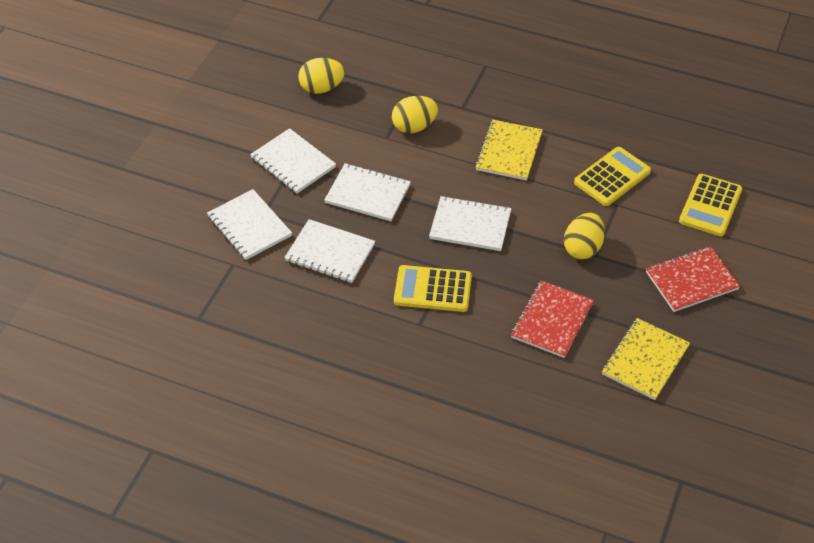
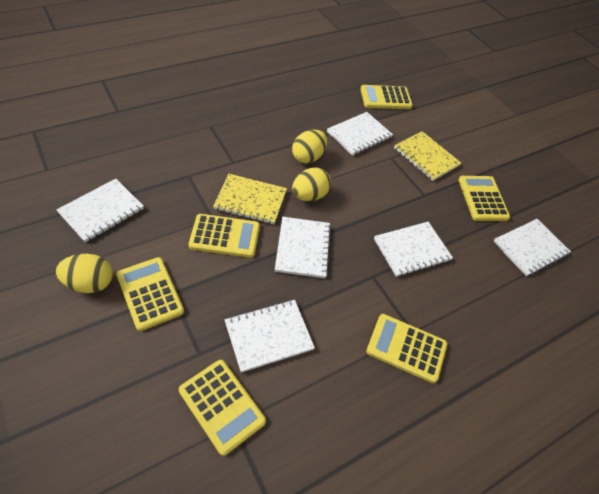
red notebook: 2 -> 0
white notebook: 5 -> 6
yellow calculator: 3 -> 6

